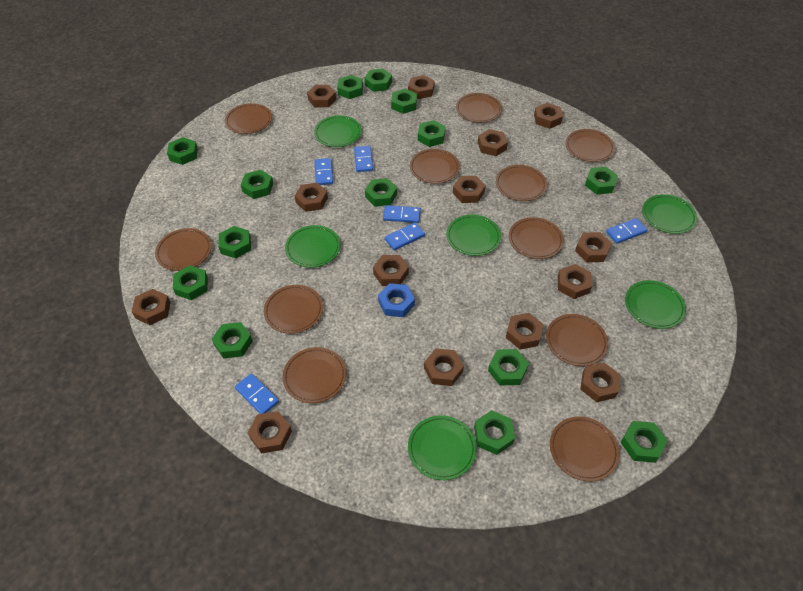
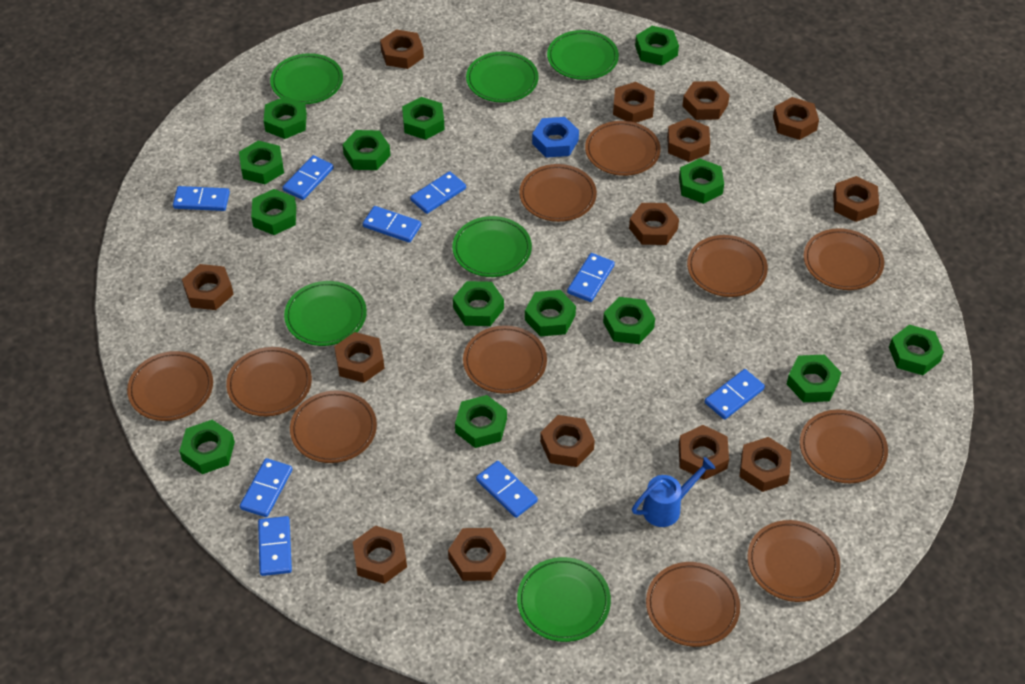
blue domino: 6 -> 9
blue watering can: 0 -> 1

